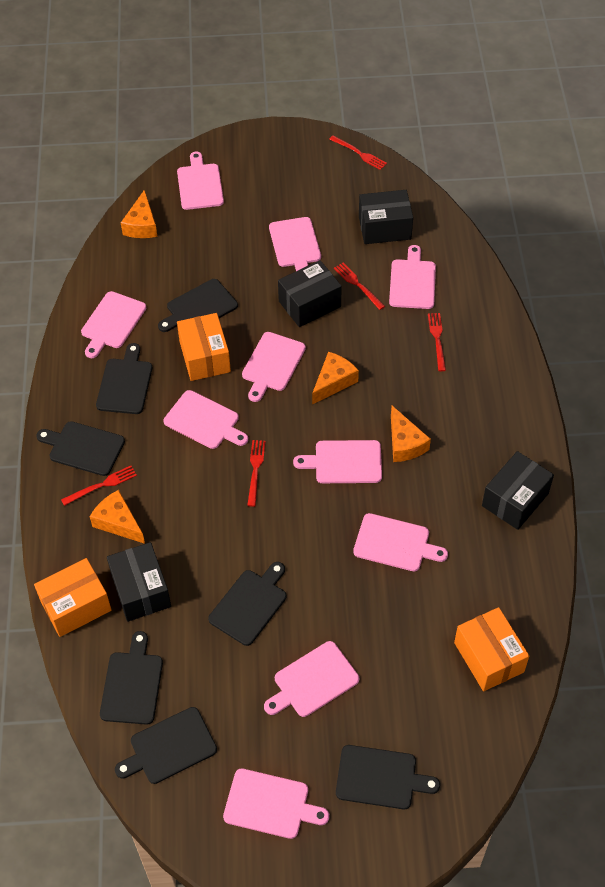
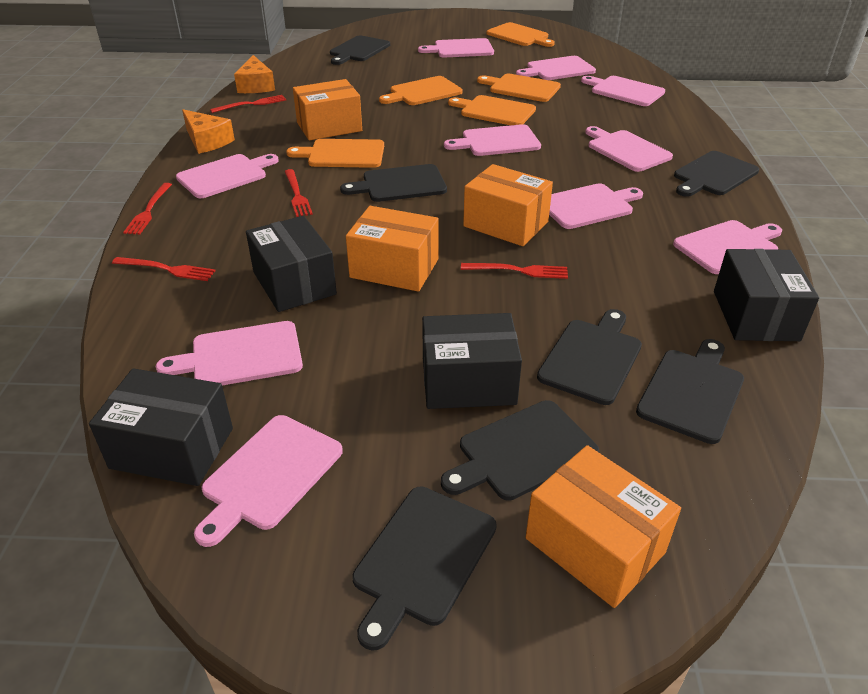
orange box: 3 -> 4
orange cheese: 4 -> 2
orange cutting board: 0 -> 5

